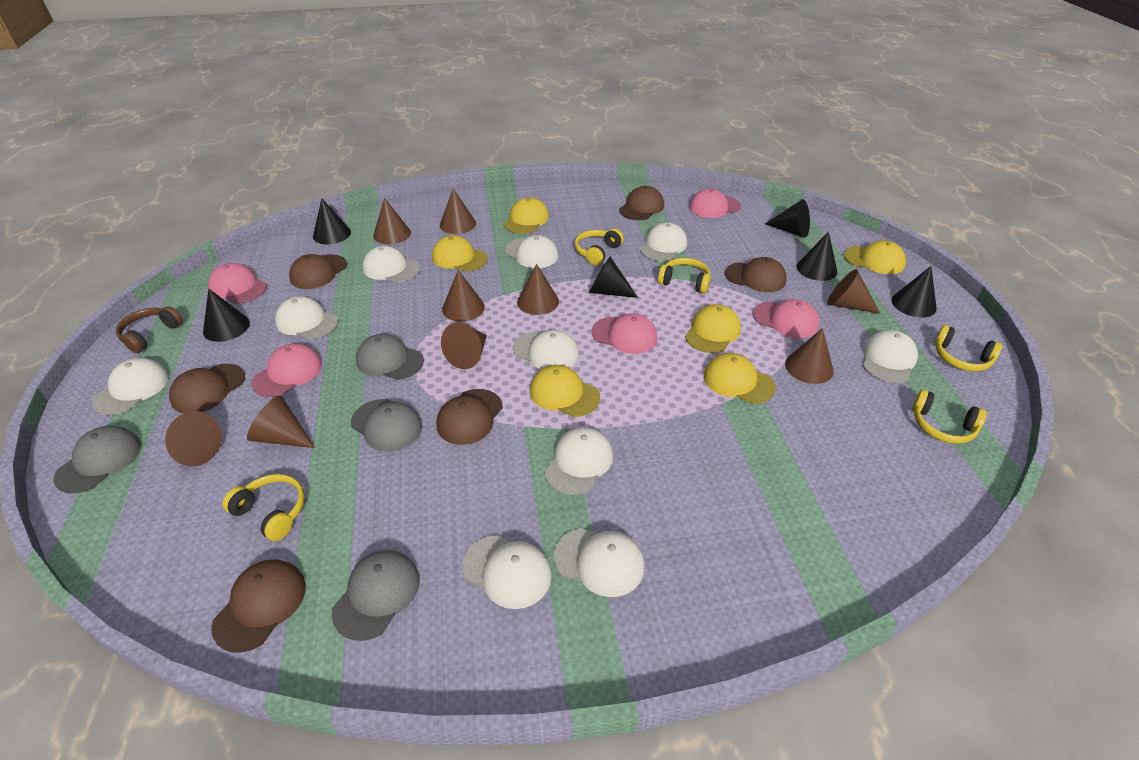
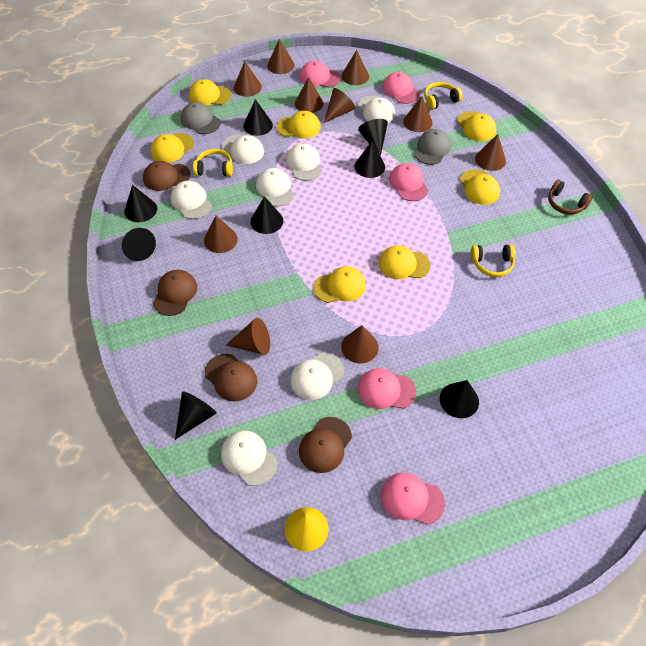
black cone: 6 -> 8
brown cap: 6 -> 4
brown cone: 9 -> 10
grey cap: 4 -> 2
white cap: 10 -> 7
yellow cap: 6 -> 7
yellow cone: 0 -> 1
yellow headphones: 5 -> 3

